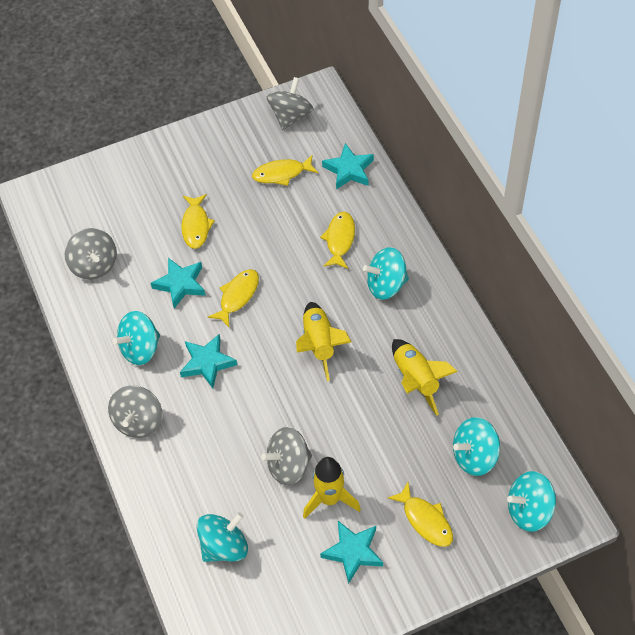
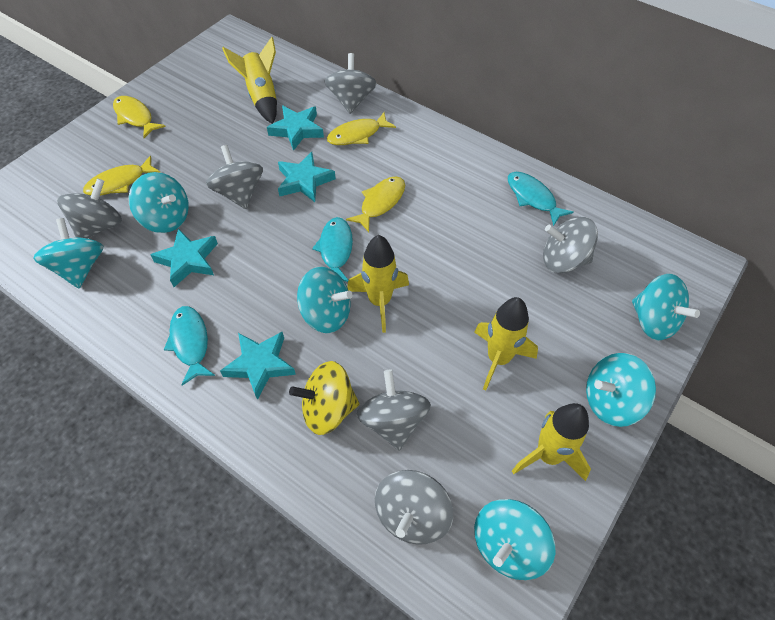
grey spinning top: 4 -> 6
turquoise fish: 0 -> 3
turquoise spinning top: 5 -> 6
yellow fish: 5 -> 4
yellow rocket: 3 -> 4
yellow spinning top: 0 -> 1

